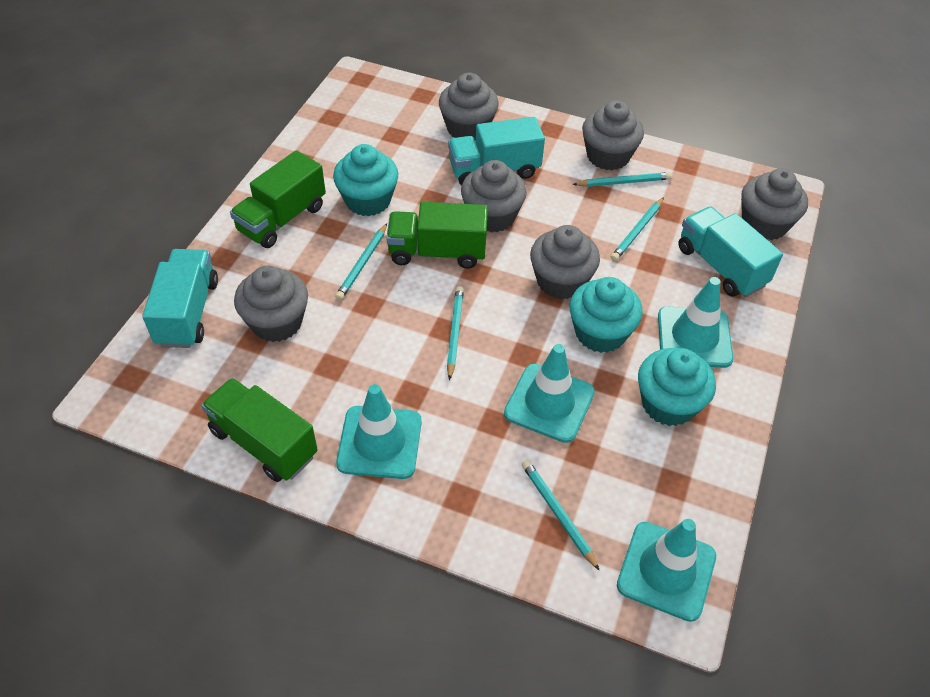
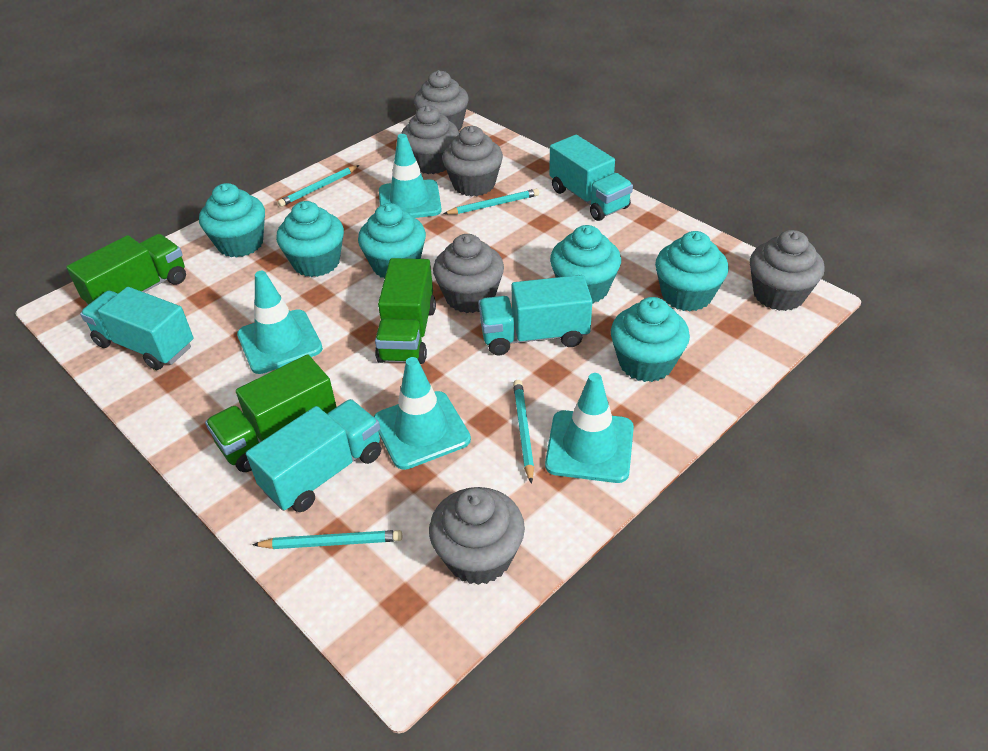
turquoise cupcake: 3 -> 6
turquoise pencil: 5 -> 4
turquoise truck: 3 -> 4

